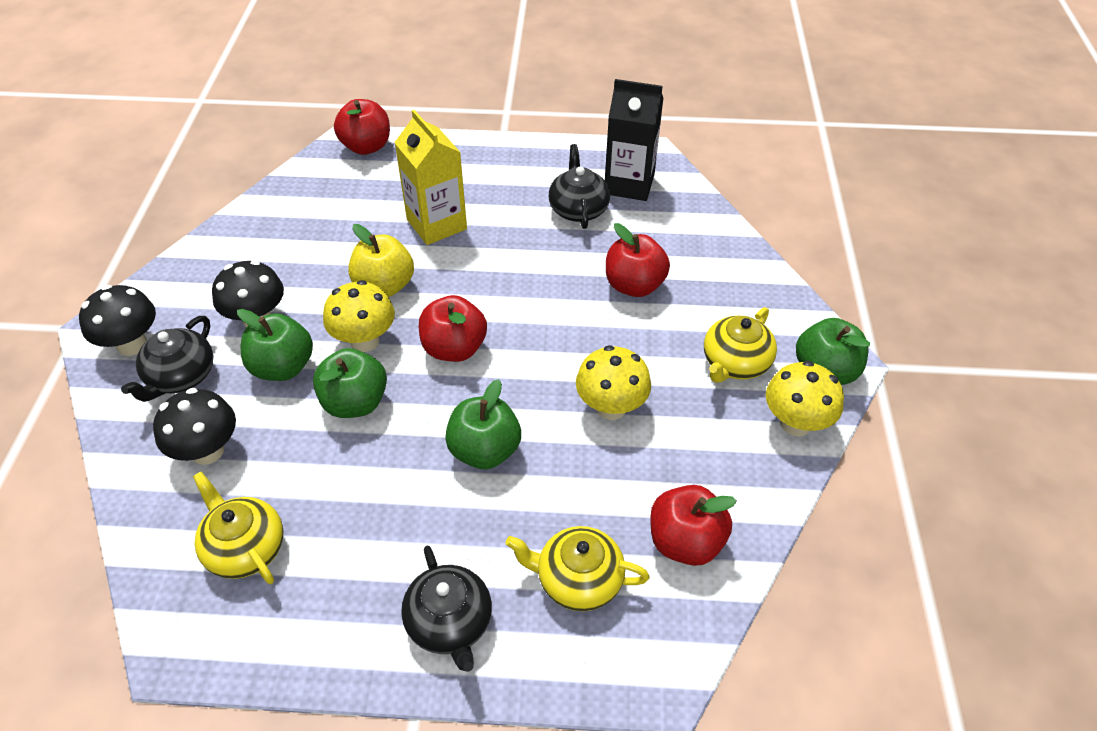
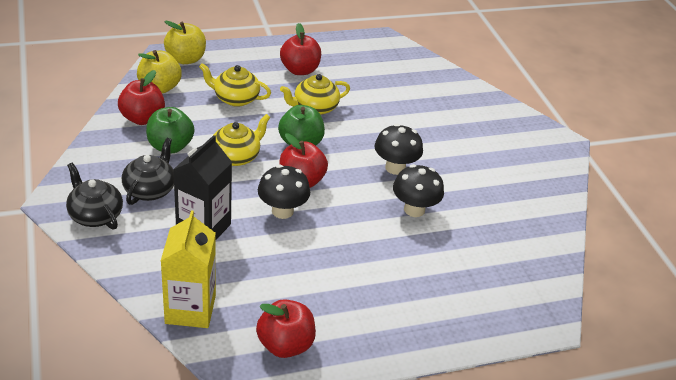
black teapot: 3 -> 2
green apple: 4 -> 2
yellow apple: 1 -> 2
yellow mushroom: 3 -> 0

